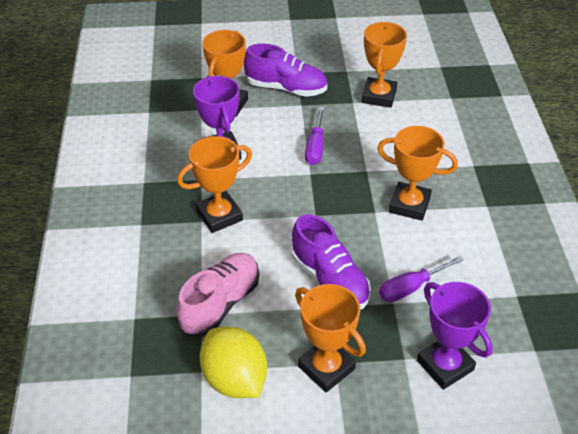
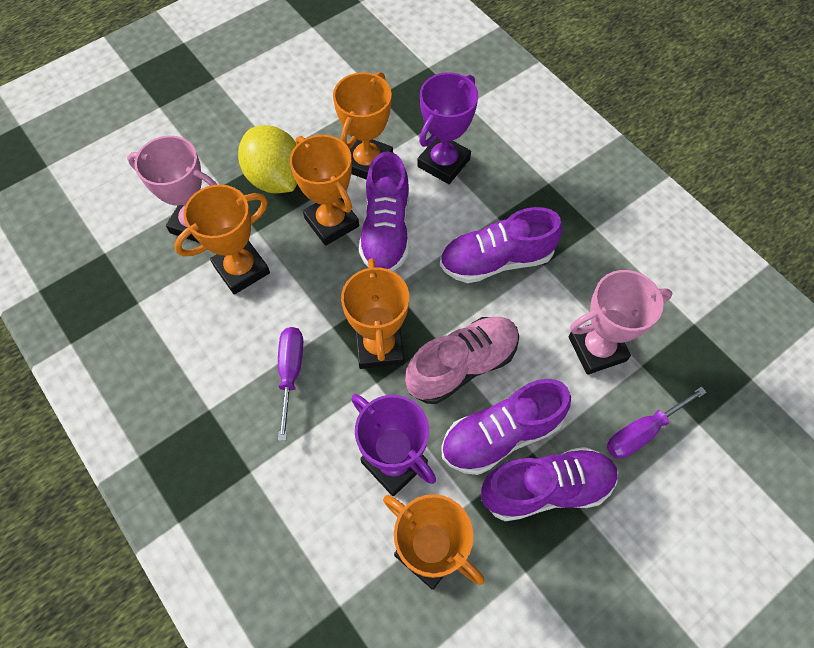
pink trophy: 0 -> 2
purple shoe: 2 -> 4

